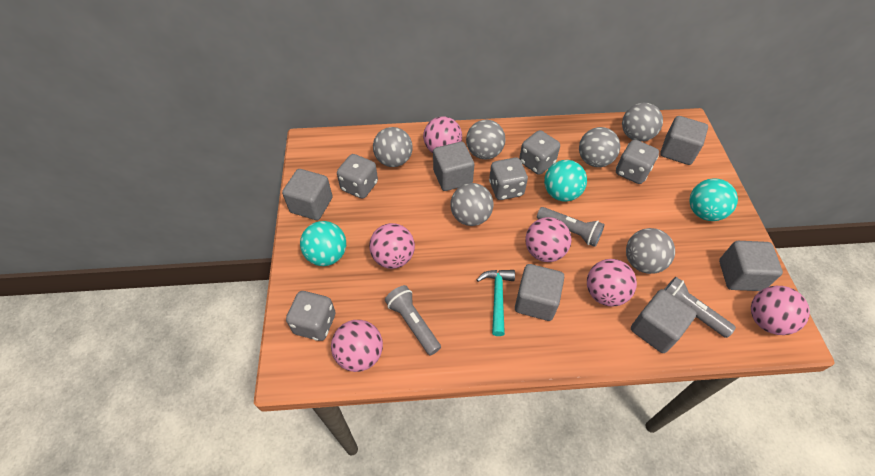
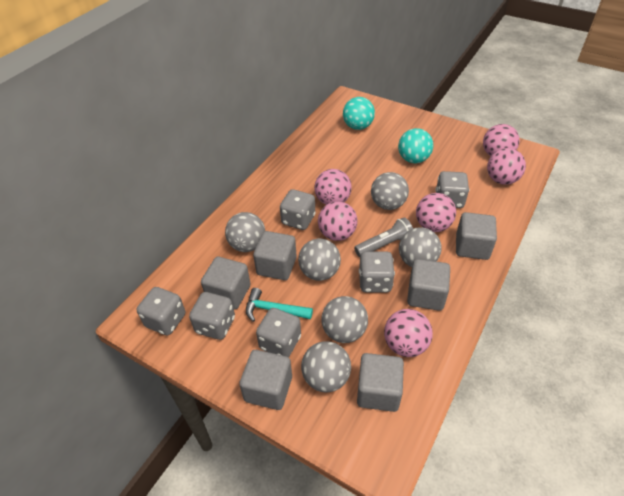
grey dice: 5 -> 6
grey flashlight: 3 -> 1
turquoise ball: 3 -> 2

